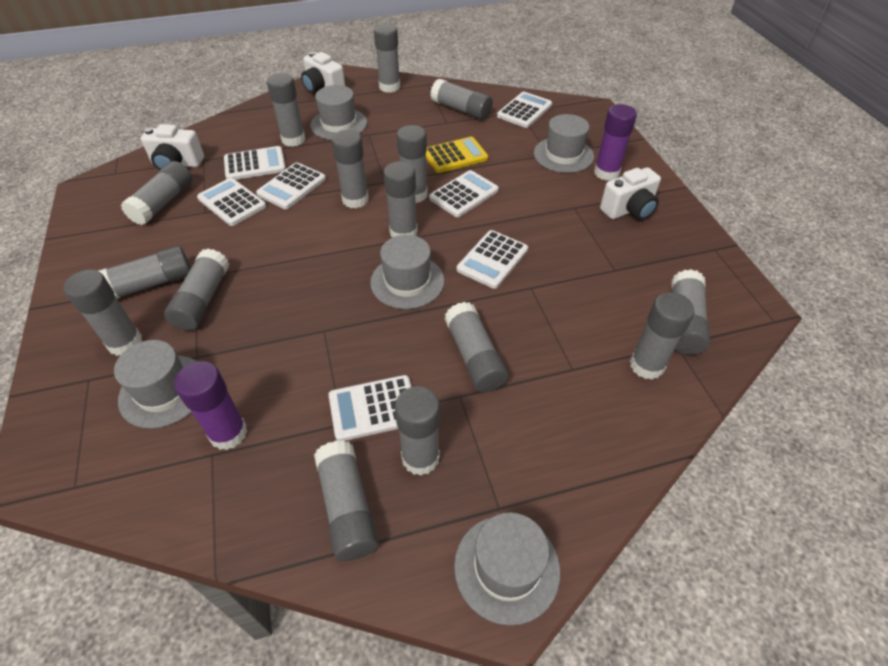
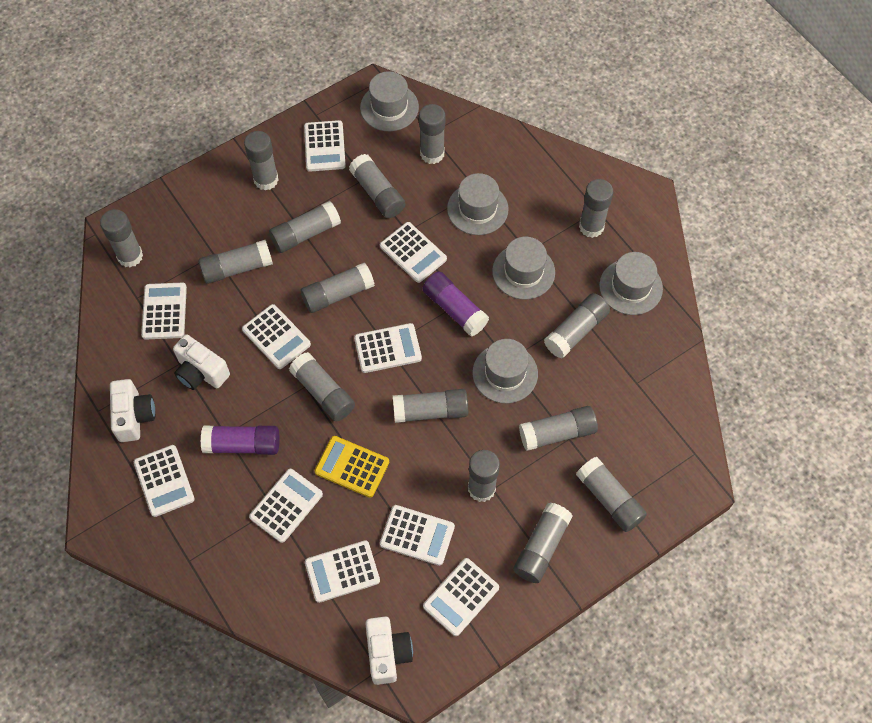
white calculator: 7 -> 10

